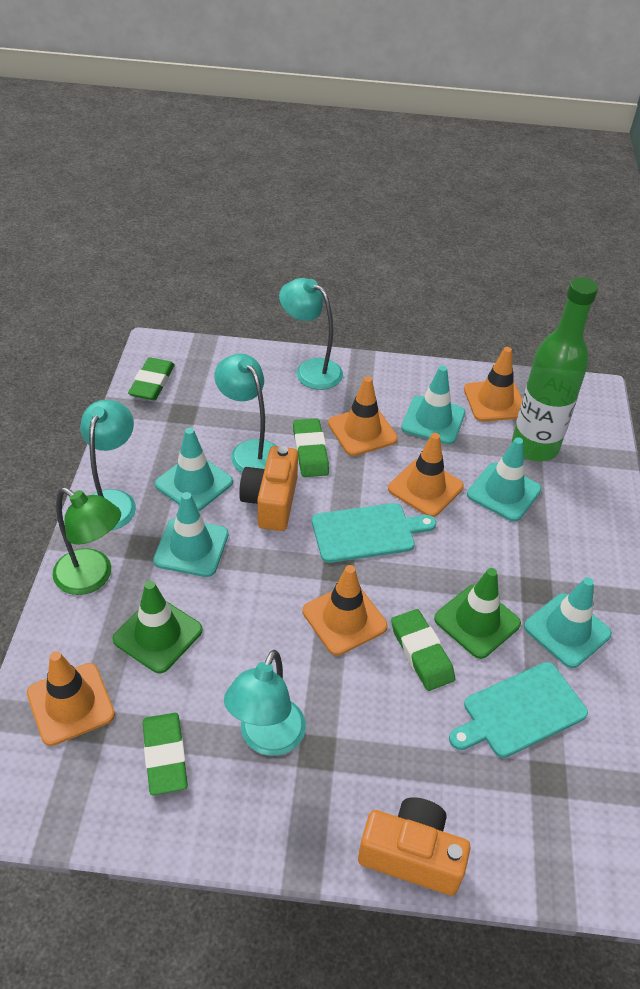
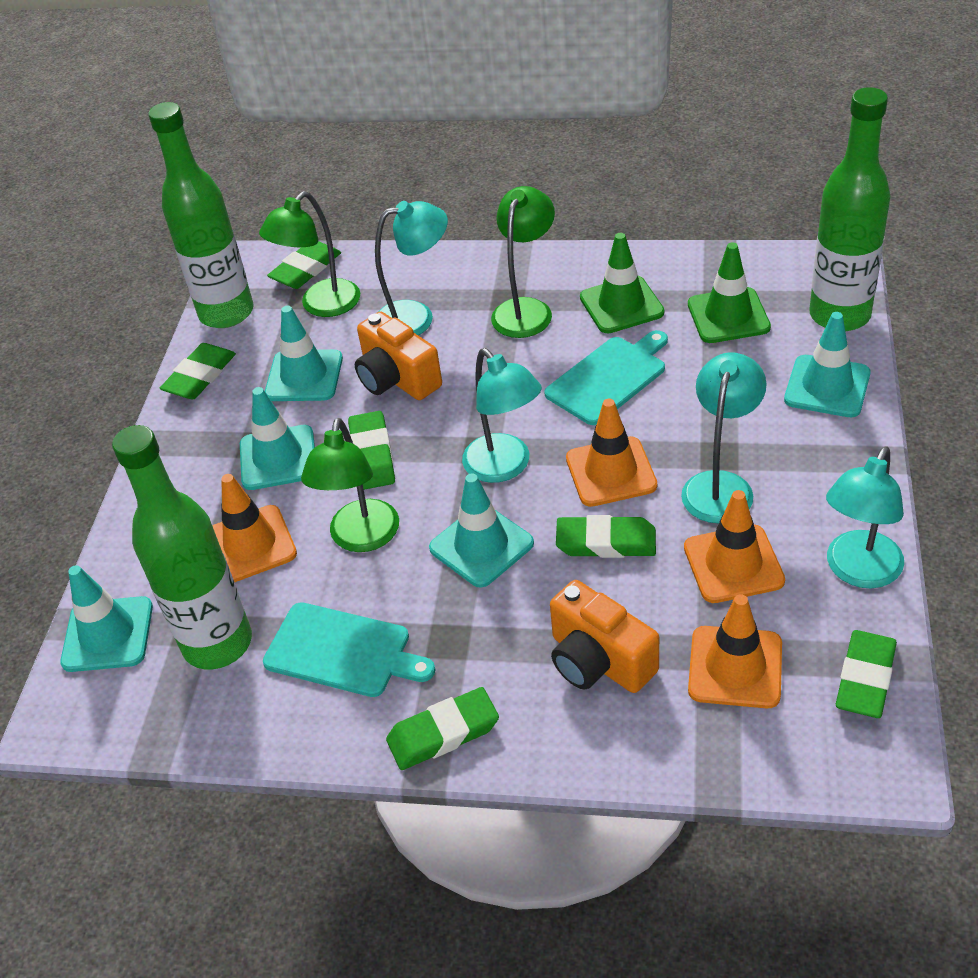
green bottle: 1 -> 3
green eraser: 4 -> 6
green lamp: 1 -> 3
orange traffic cone: 5 -> 4

